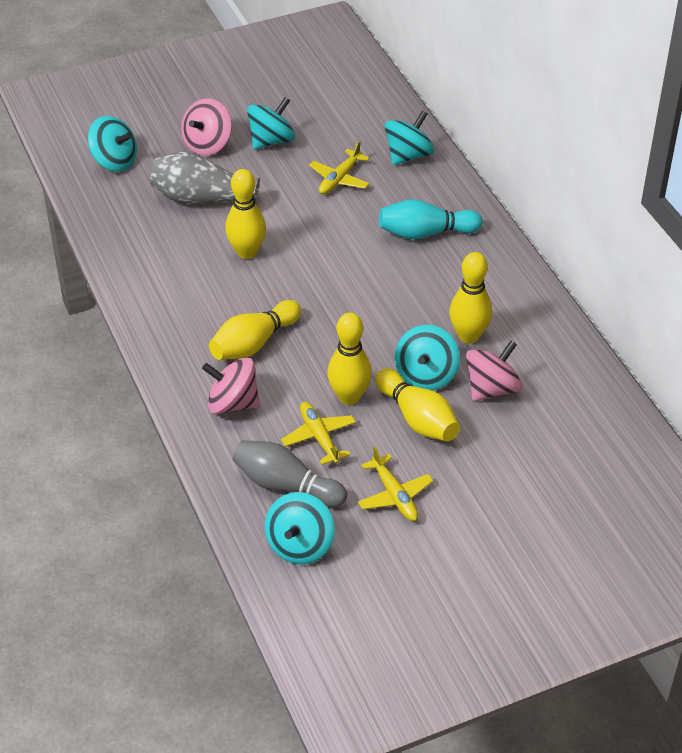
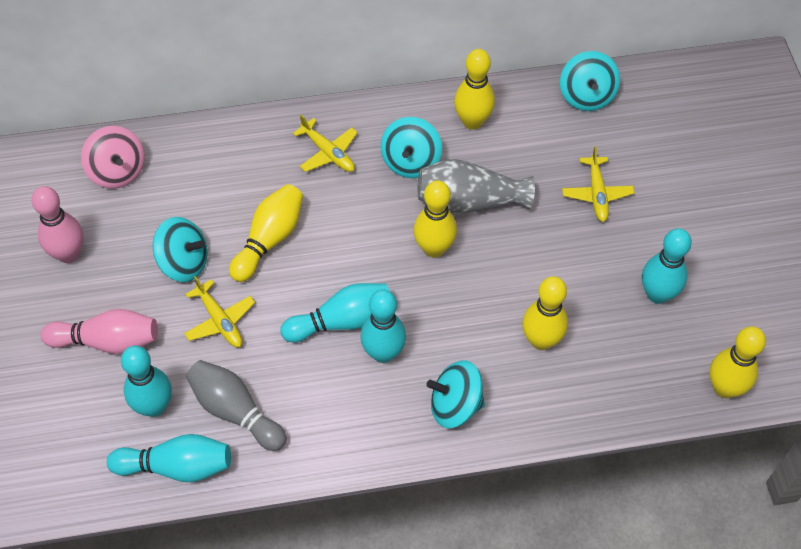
pink bowling pin: 0 -> 2
pink spinning top: 3 -> 1
turquoise bowling pin: 1 -> 5
turquoise spinning top: 5 -> 4

